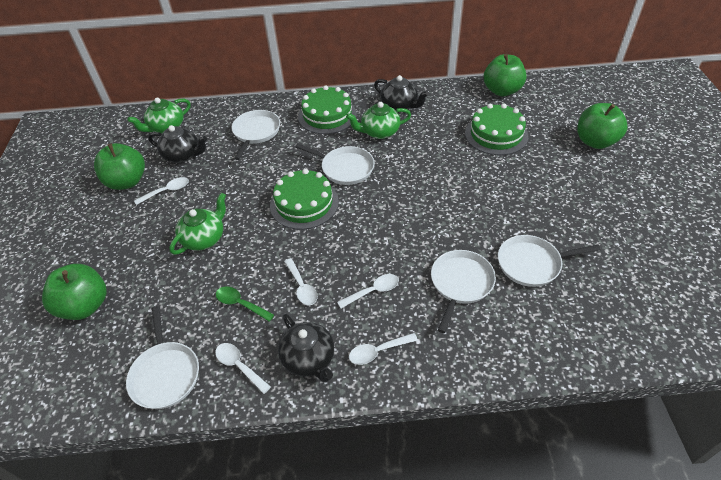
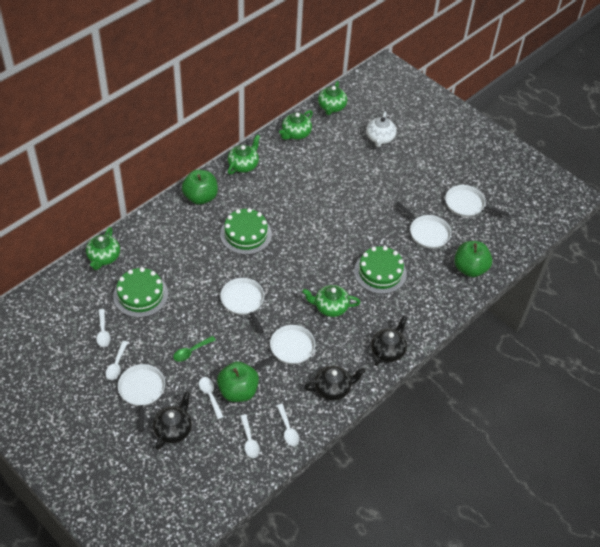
green apple: 4 -> 3
green teapot: 3 -> 5
white teapot: 0 -> 1

